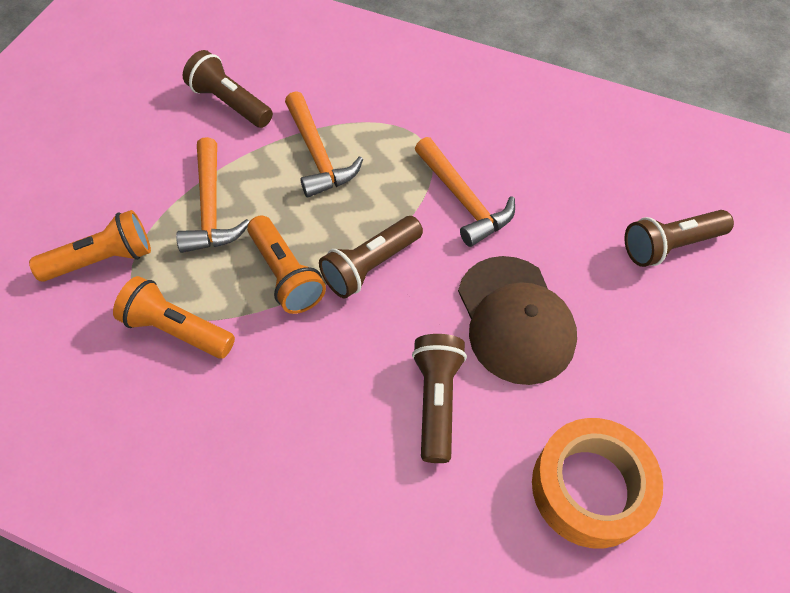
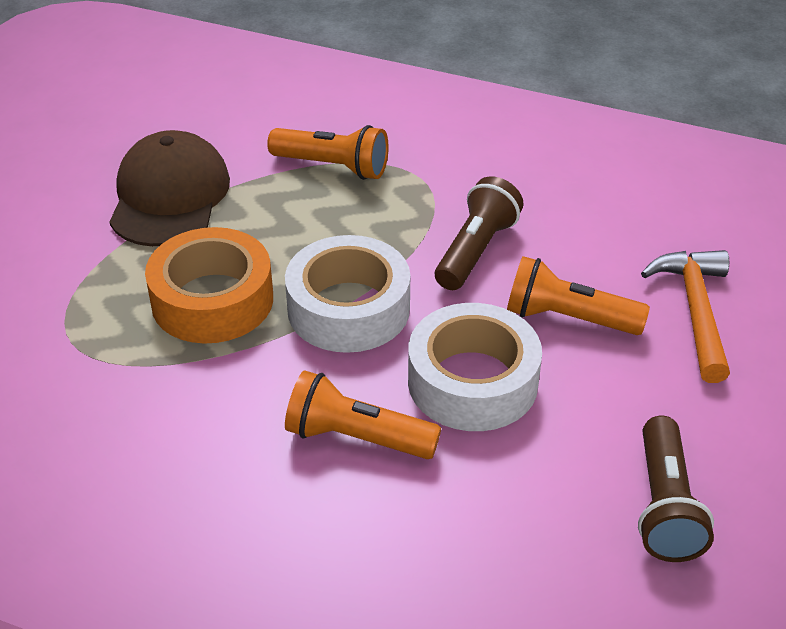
brown flashlight: 4 -> 2
orange hammer: 3 -> 1
white tape: 0 -> 2

